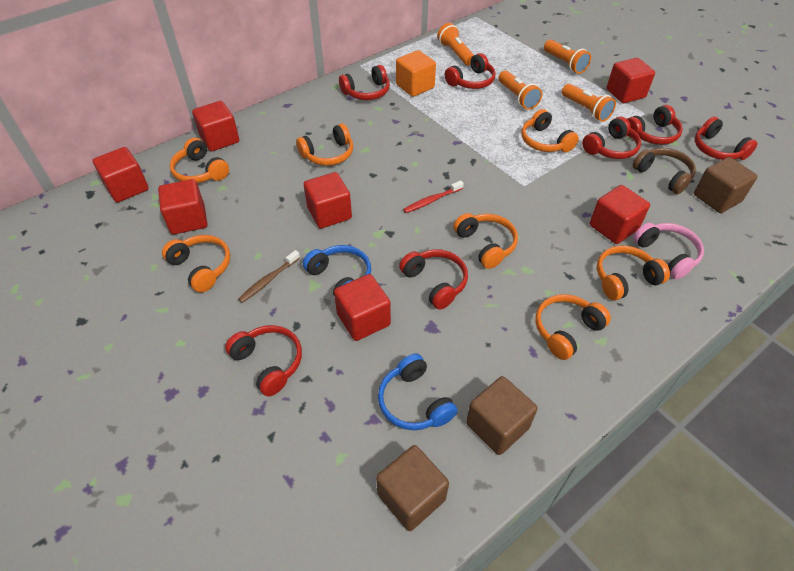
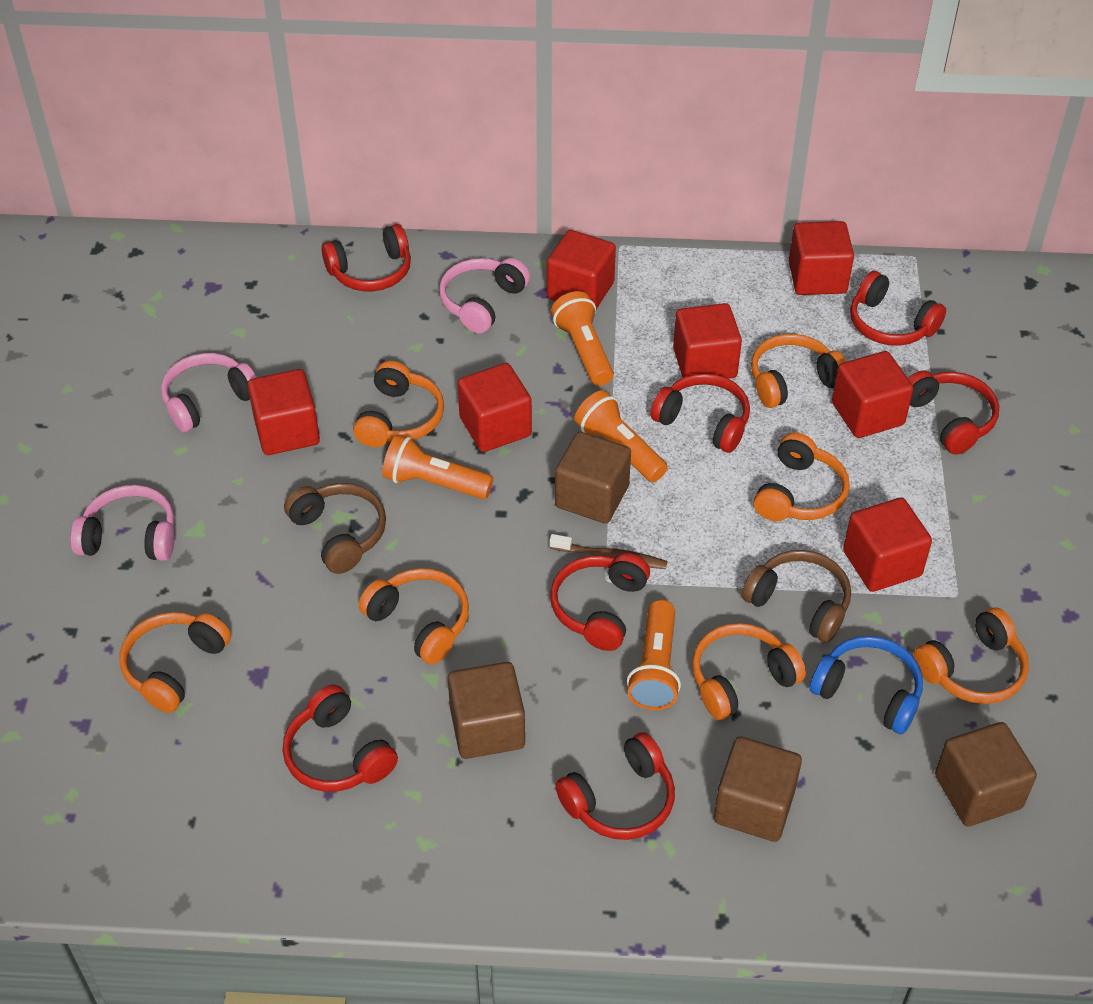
blue headphones: 2 -> 1
brown cube: 3 -> 4
brown headphones: 1 -> 2
orange cube: 1 -> 0
pink headphones: 1 -> 3
red toothbrush: 1 -> 0

